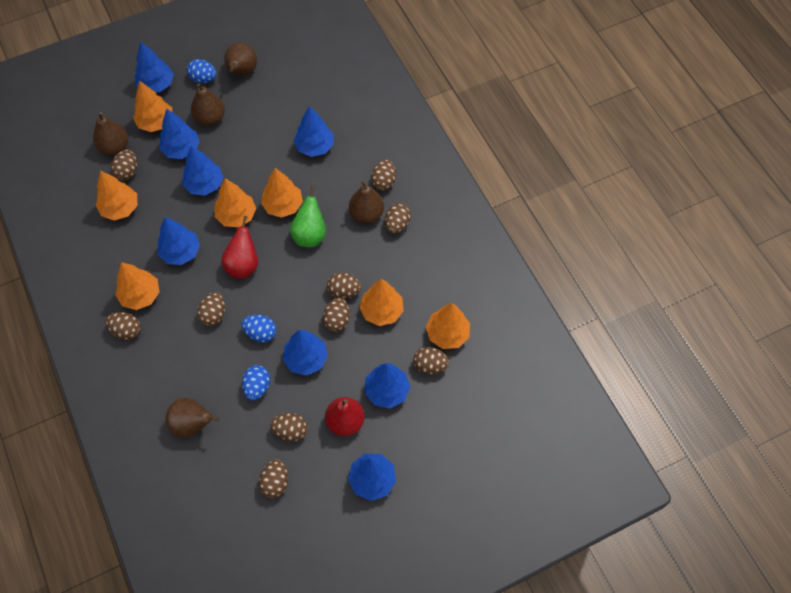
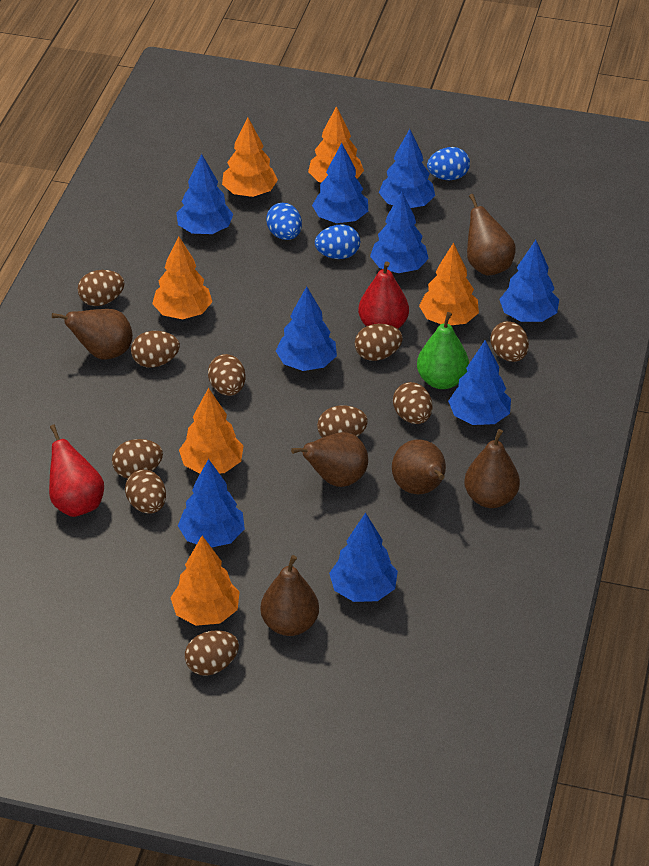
blue tree: 8 -> 9
brown pear: 5 -> 6
orange tree: 7 -> 6

